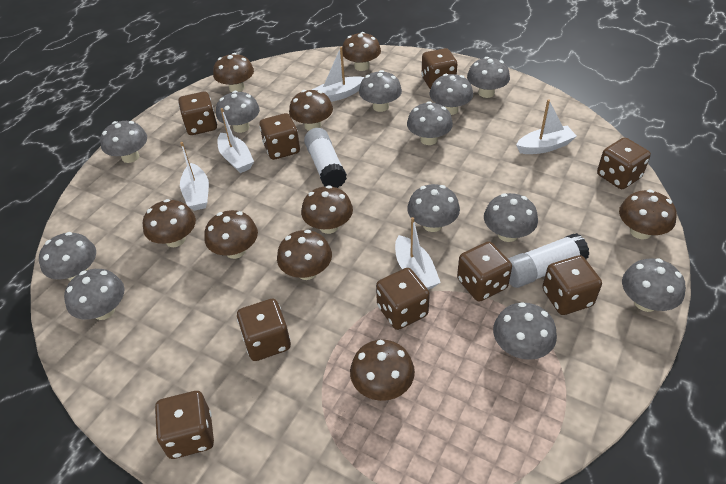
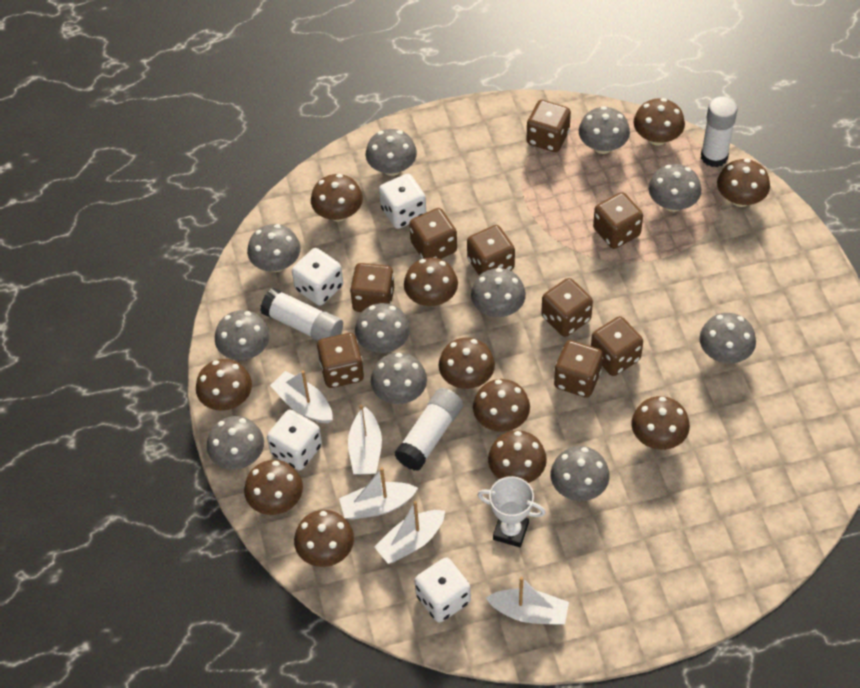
brown mushroom: 9 -> 11
grey mushroom: 12 -> 11
white dice: 0 -> 4
white glue stick: 2 -> 3
white trophy: 0 -> 1

